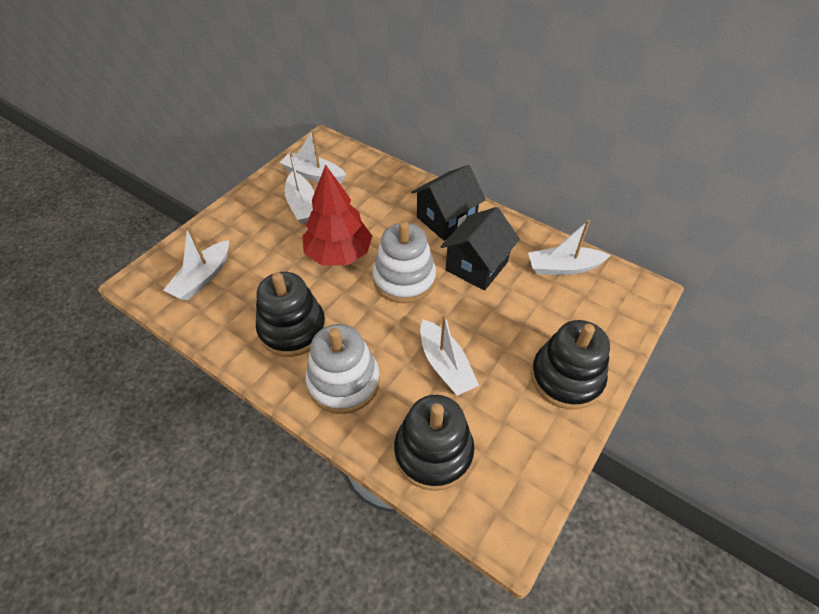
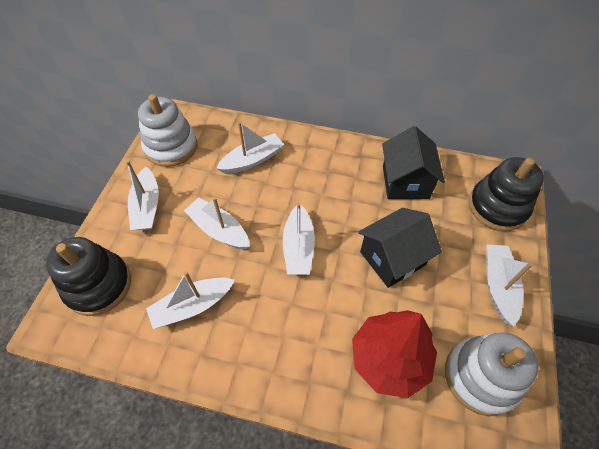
black stacking toy: 3 -> 2
white boat: 5 -> 6

